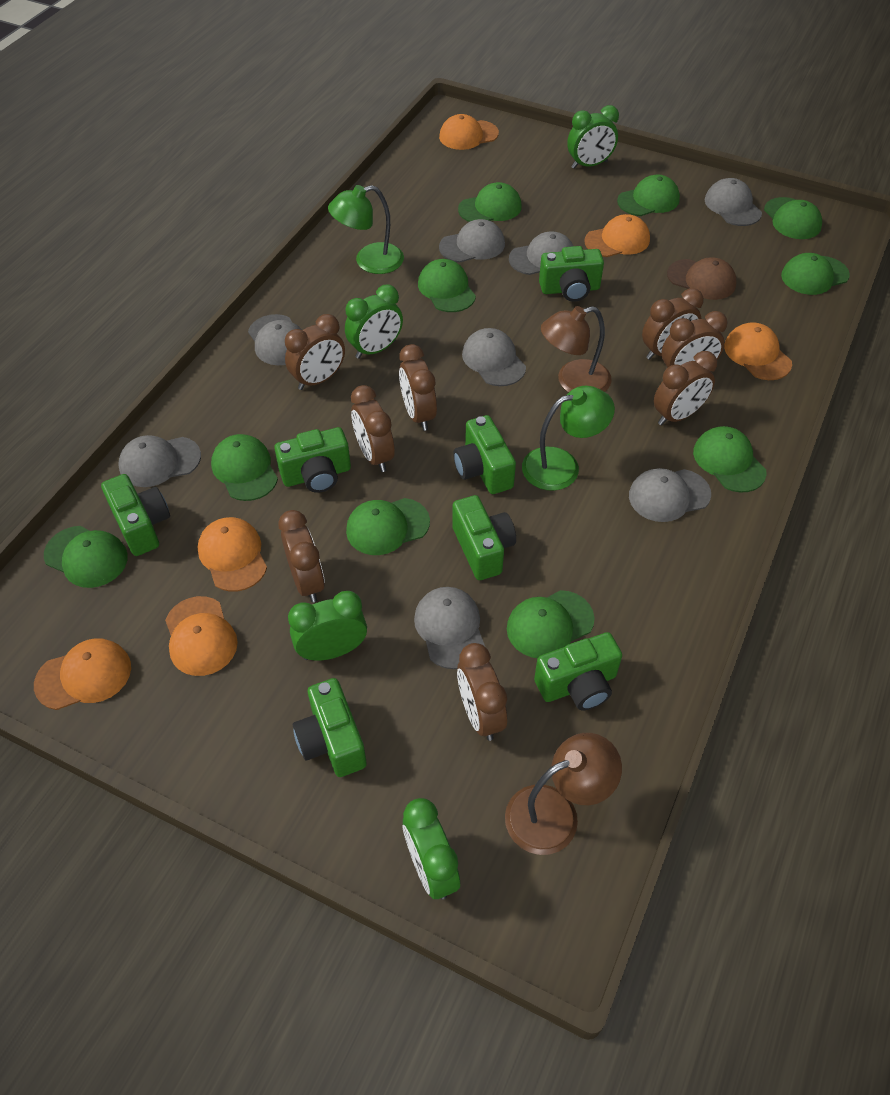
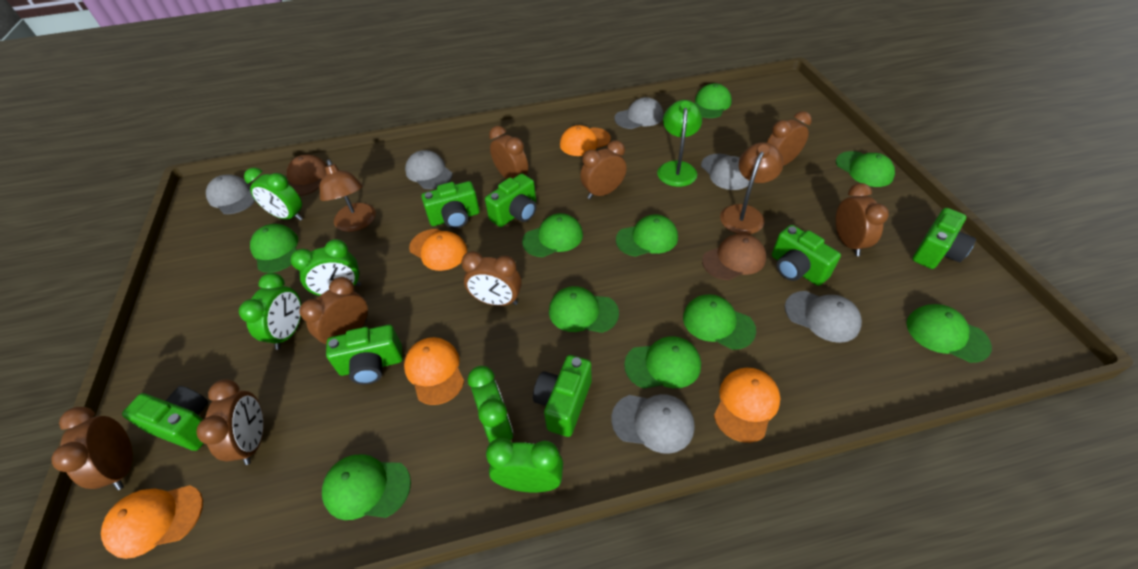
brown cap: 1 -> 2
green clock: 4 -> 5
green lamp: 2 -> 1
grey cap: 8 -> 6
orange cap: 6 -> 5

